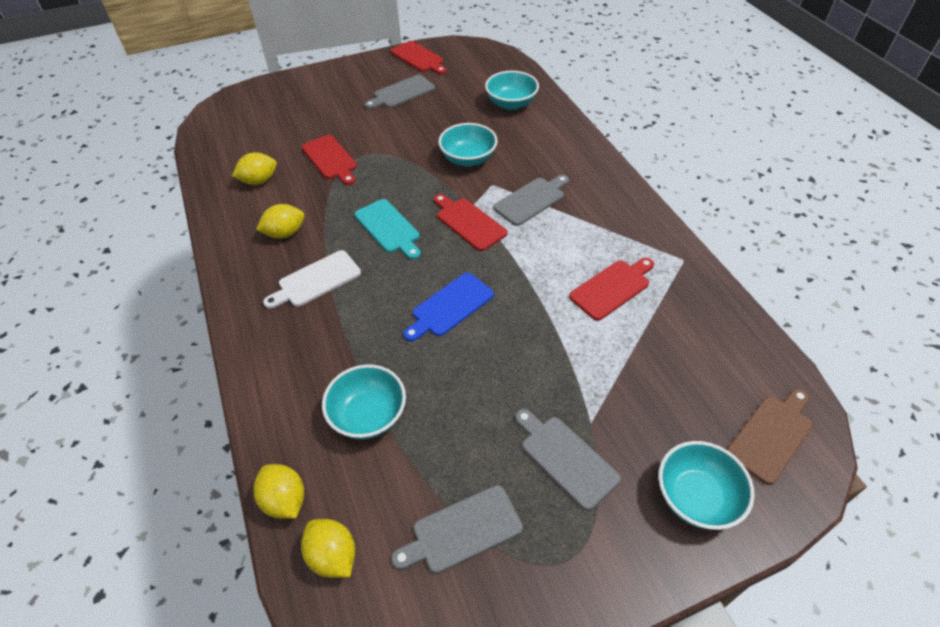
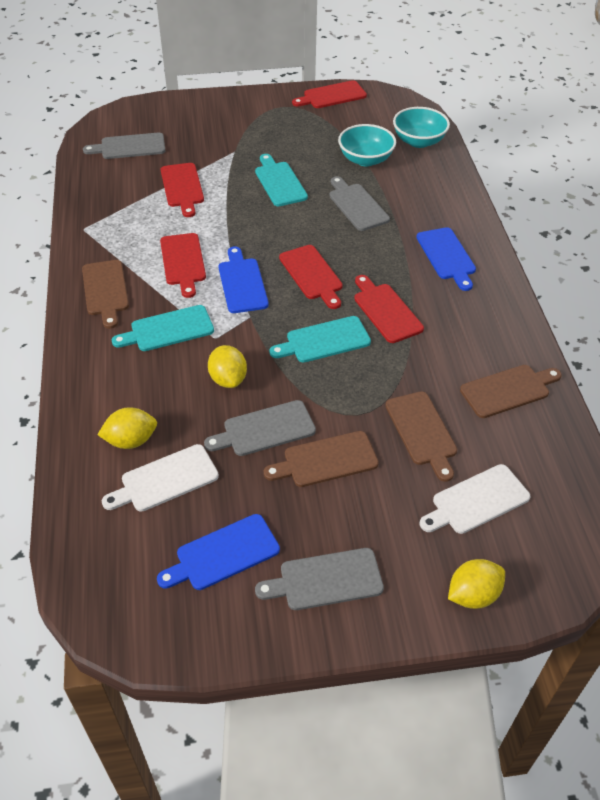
blue cutting board: 1 -> 3
brown cutting board: 1 -> 4
red cutting board: 4 -> 5
turquoise bowl: 4 -> 2
turquoise cutting board: 1 -> 3
white cutting board: 1 -> 2
yellow lemon: 4 -> 3

